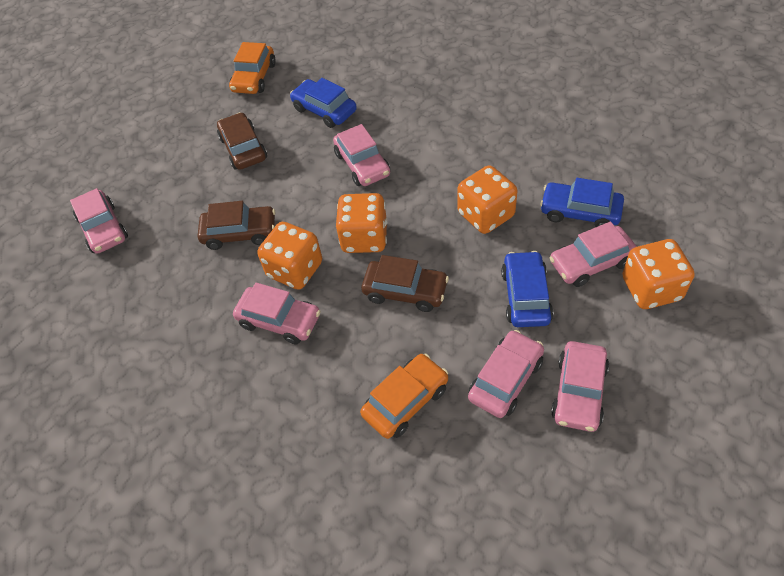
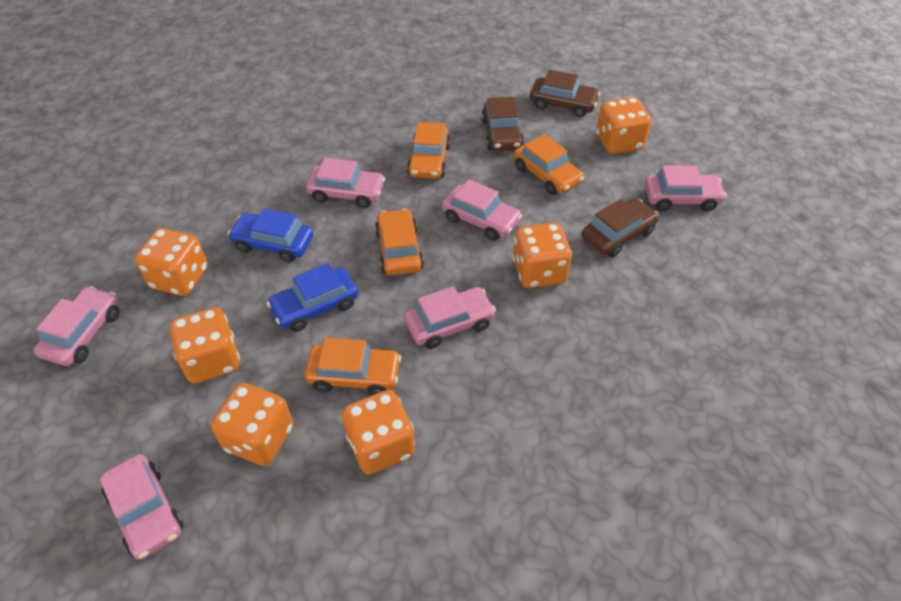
blue car: 3 -> 2
orange car: 2 -> 4
orange dice: 4 -> 6

